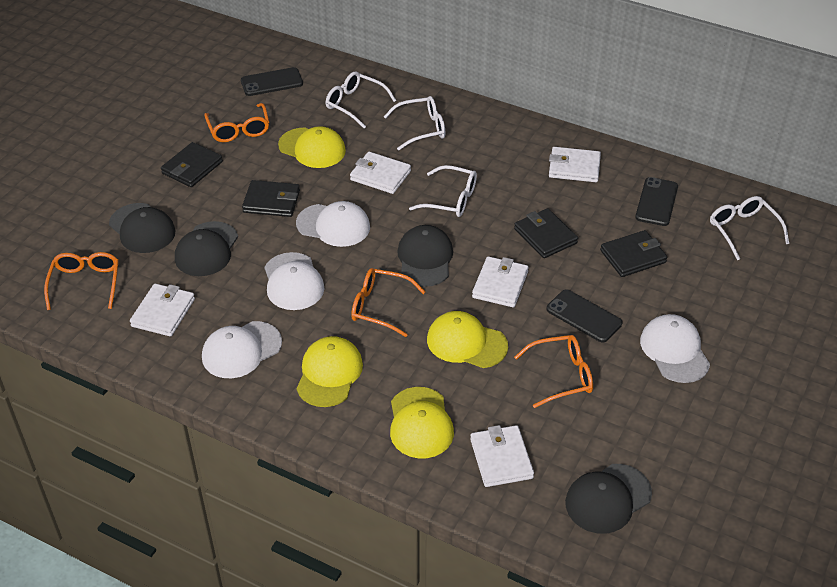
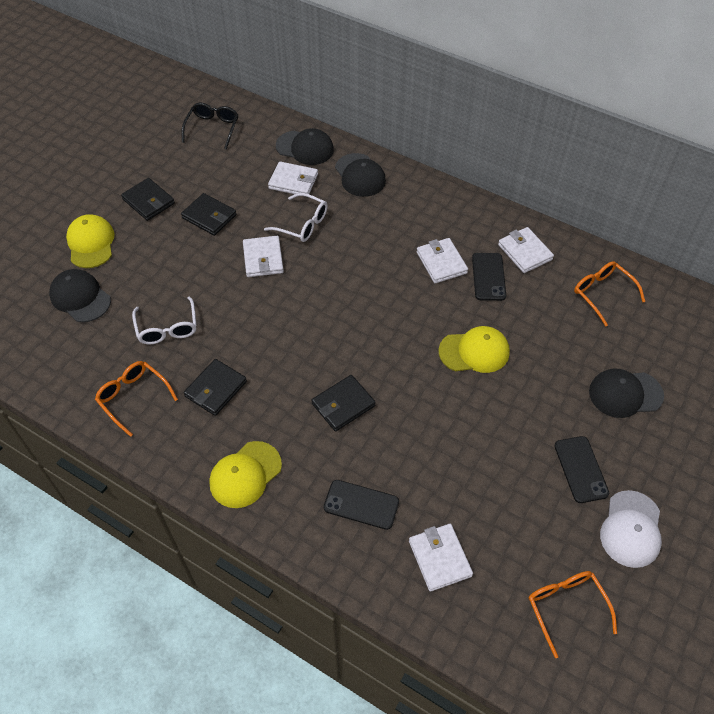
black glasses: 0 -> 1
orange glasses: 4 -> 3
white cap: 4 -> 1
white glasses: 4 -> 2
yellow cap: 4 -> 3

